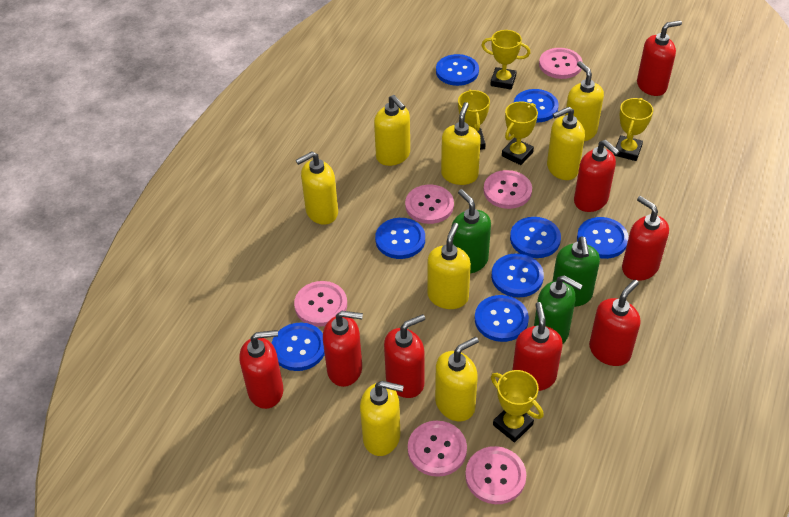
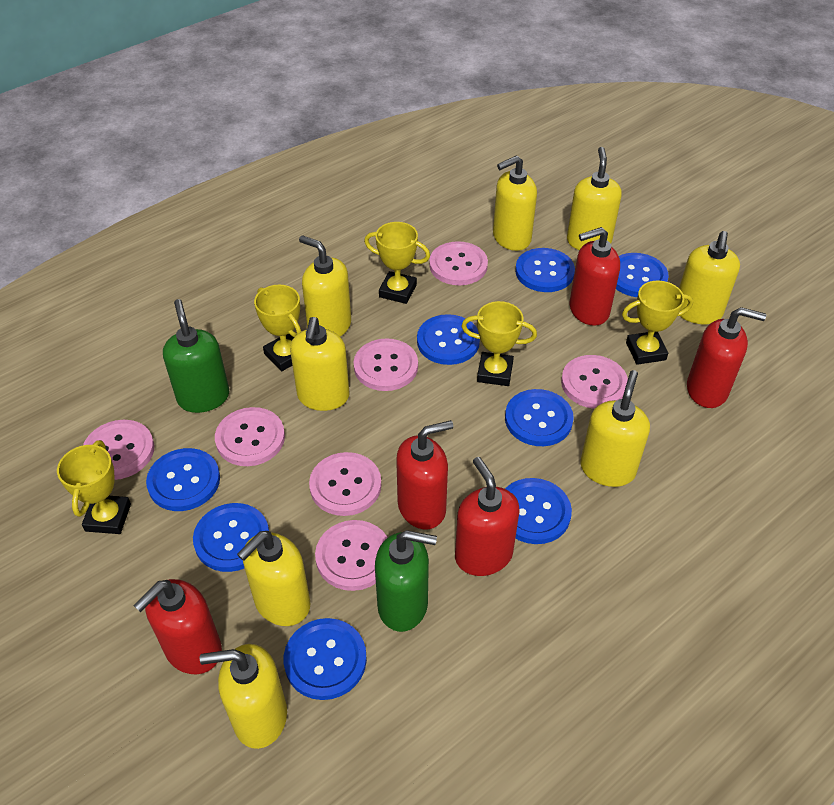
green soap dispenser: 3 -> 2
pink button: 6 -> 7
red soap dispenser: 8 -> 5

